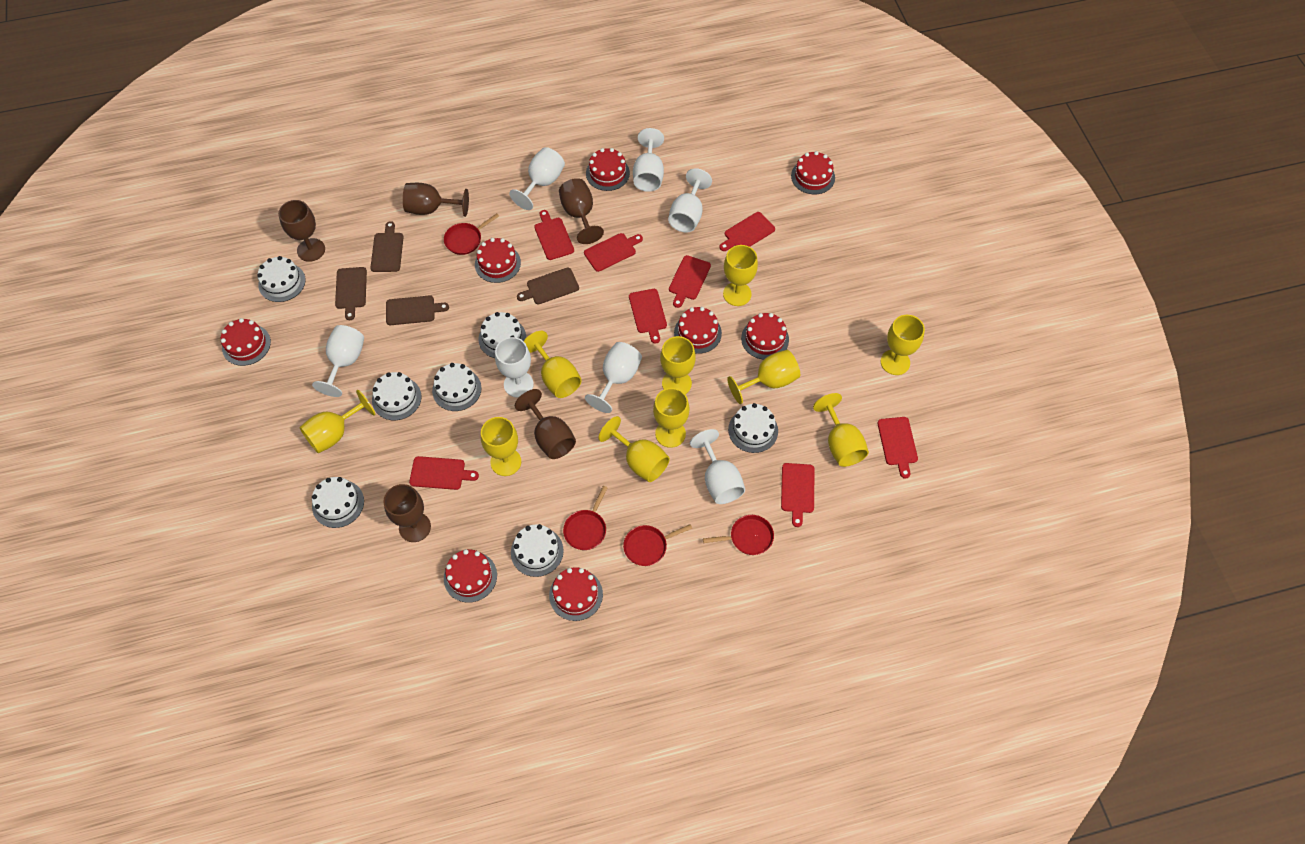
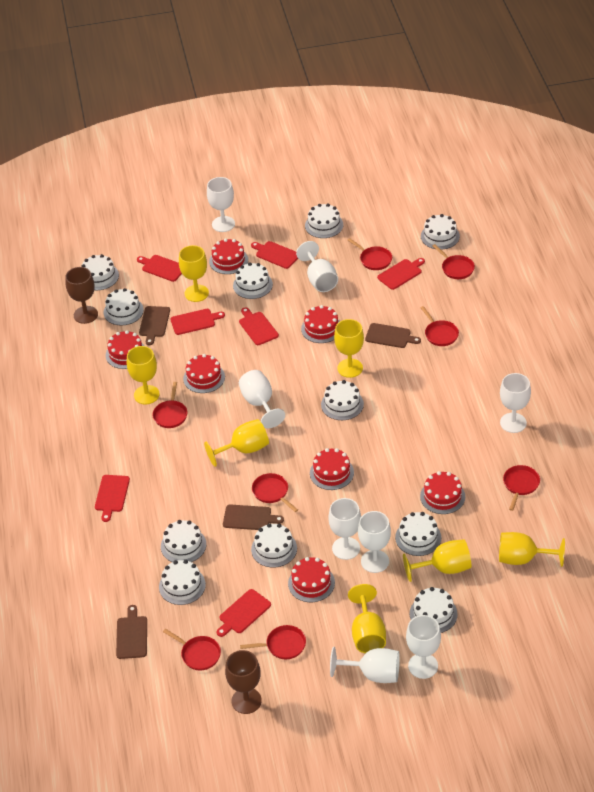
brown goblet: 5 -> 2
red cake: 8 -> 7
red cutting board: 8 -> 7
red pan: 4 -> 8
white cake: 7 -> 11
white goblet: 7 -> 8
yellow goblet: 10 -> 7

